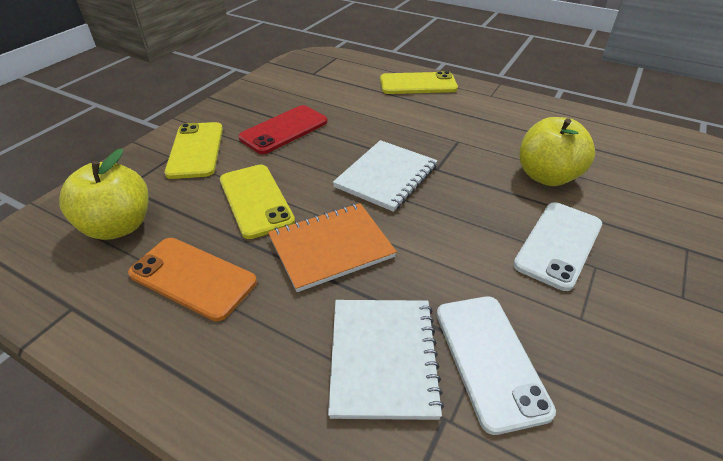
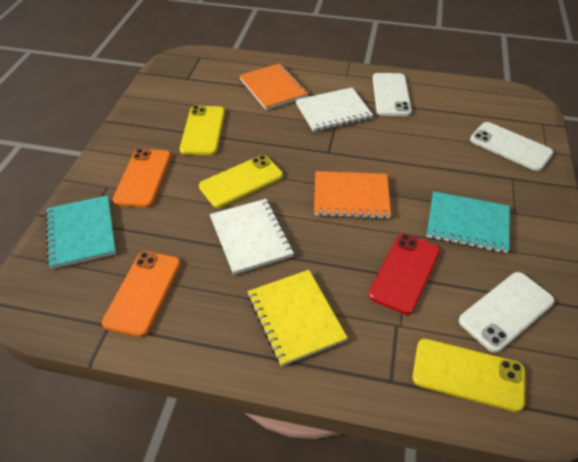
orange notebook: 1 -> 2
orange phone: 1 -> 2
turquoise notebook: 0 -> 2
white phone: 2 -> 3
yellow apple: 2 -> 0
yellow notebook: 0 -> 1

